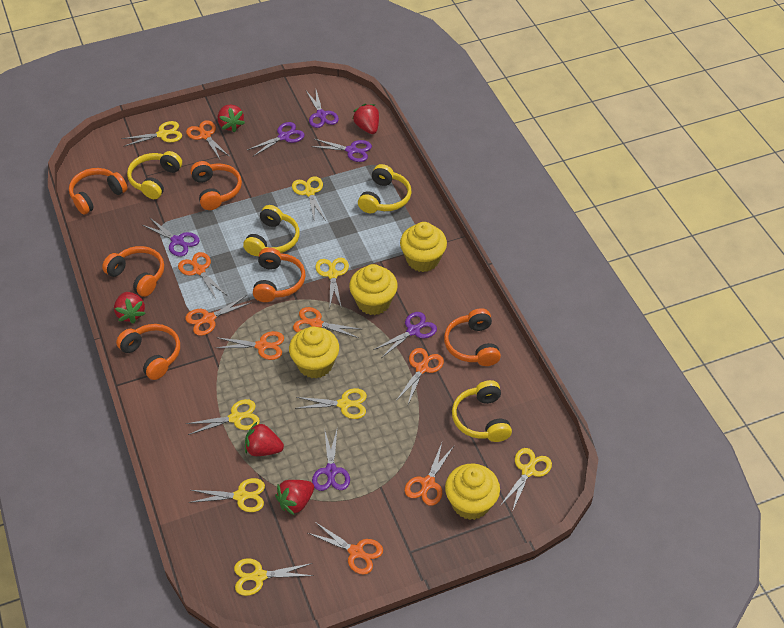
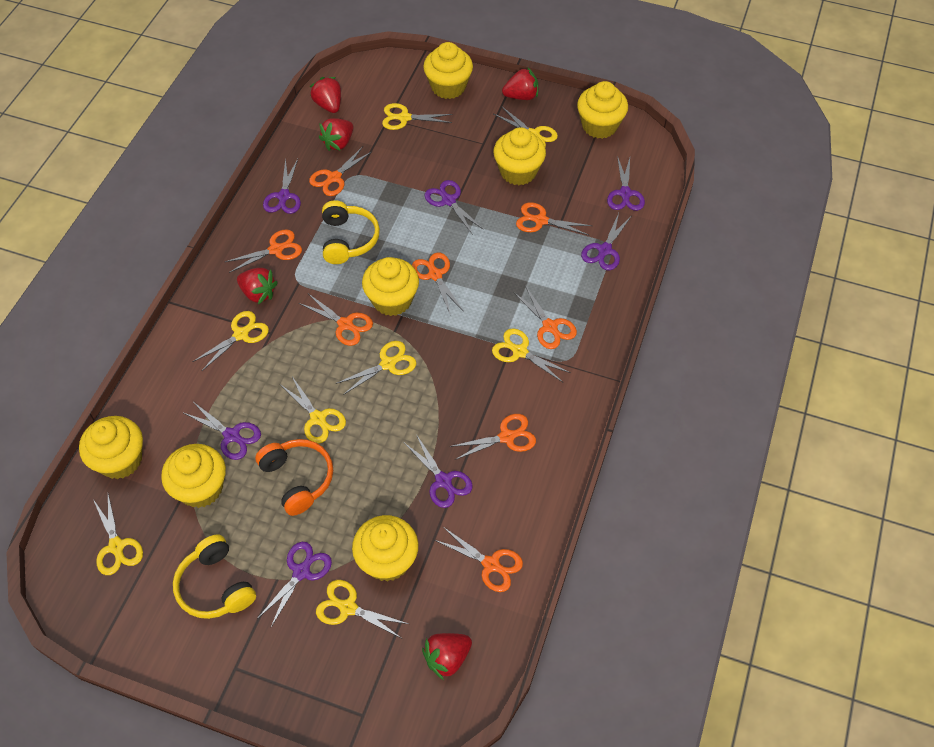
orange headphones: 6 -> 1
purple scissors: 6 -> 7
yellow cupcake: 4 -> 7
yellow headphones: 4 -> 2

